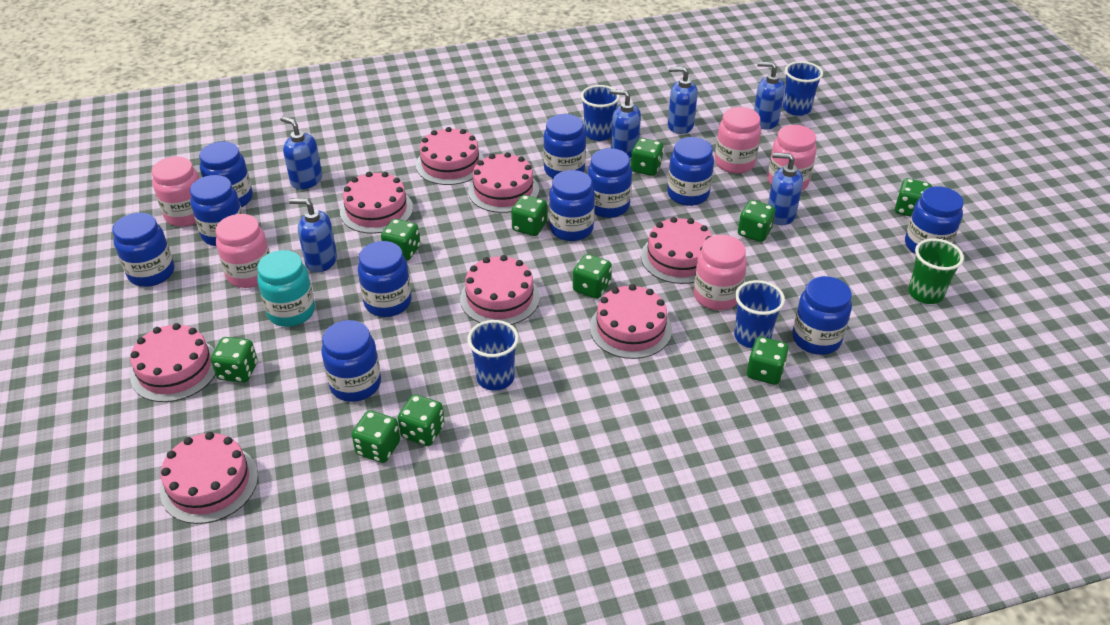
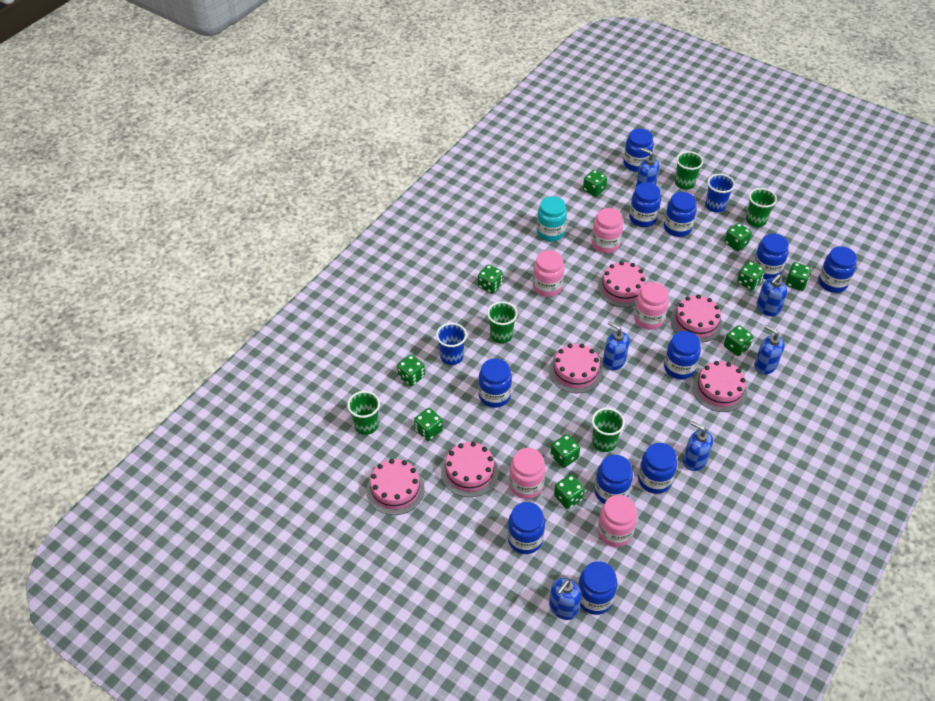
blue cup: 4 -> 2
green cup: 1 -> 5
pink cake: 8 -> 6

